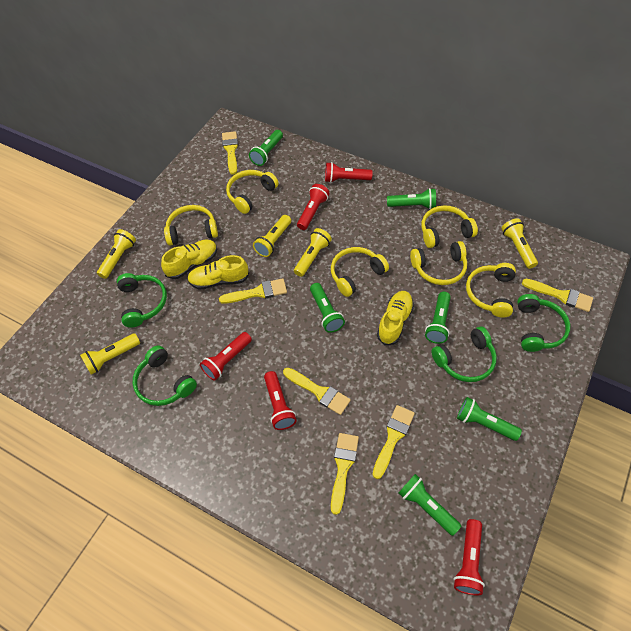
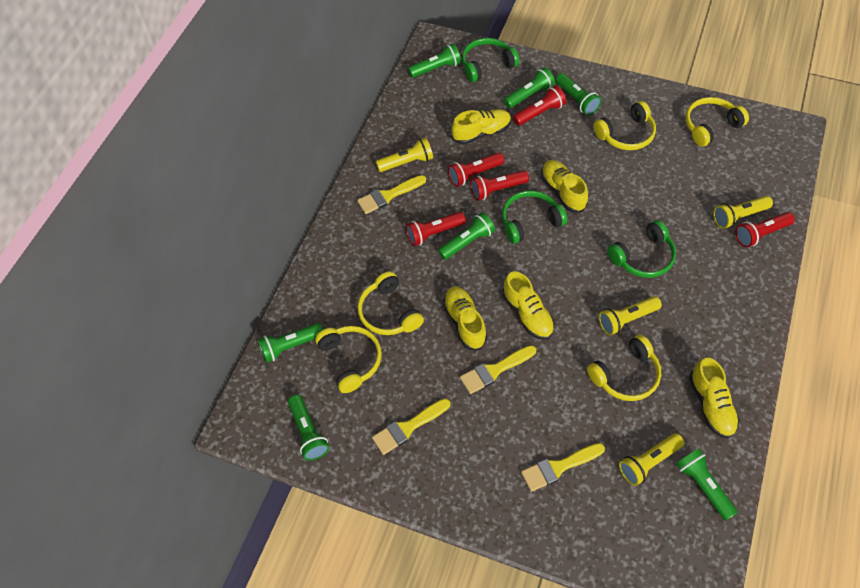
green flashlight: 6 -> 7
green headphones: 4 -> 3
yellow brush: 6 -> 4
yellow flashlight: 5 -> 4
yellow headphones: 6 -> 5
yellow shoe: 3 -> 5

